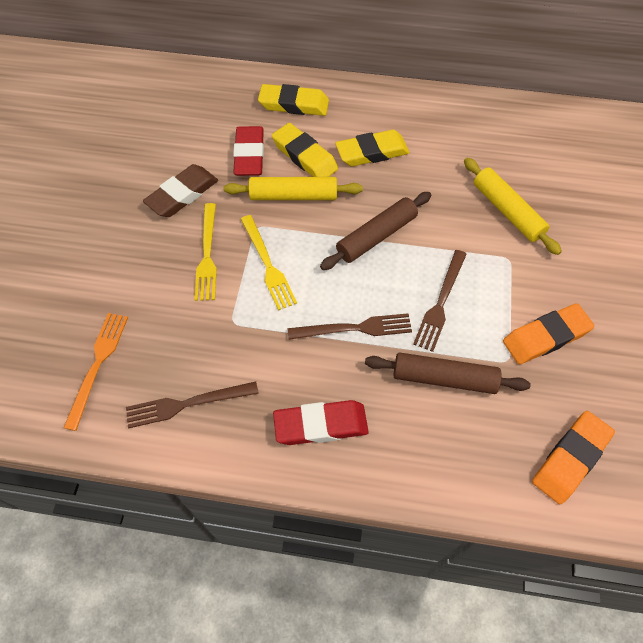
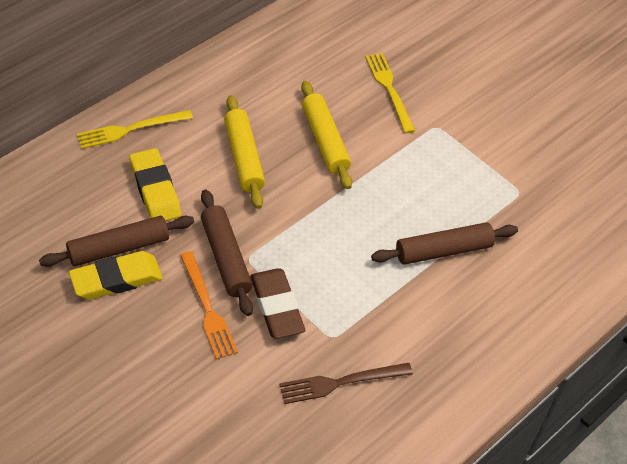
brown fork: 3 -> 1
brown rolling pin: 2 -> 3
orange eraser: 2 -> 0
red eraser: 2 -> 0
yellow eraser: 3 -> 2

